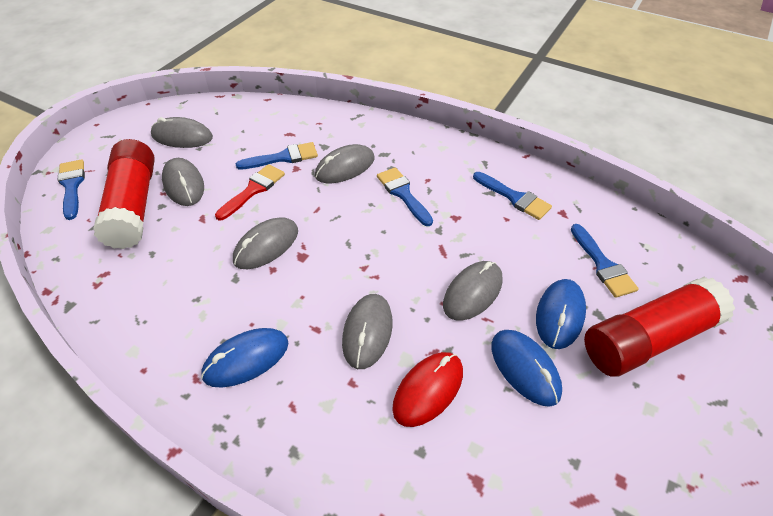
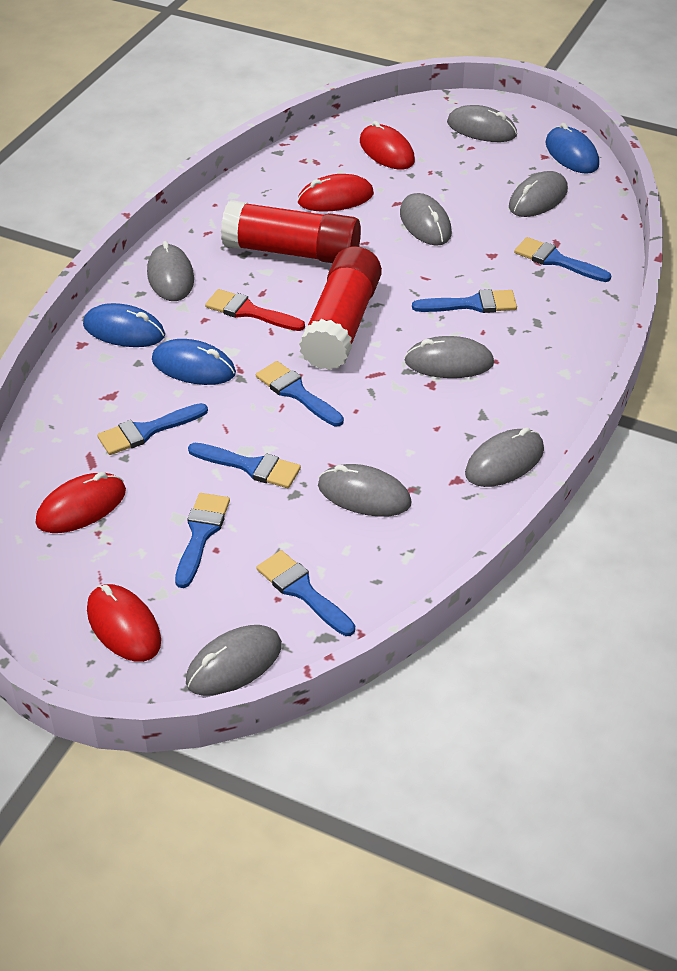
blue brush: 5 -> 7
grey mouse: 6 -> 8
red mouse: 1 -> 4

